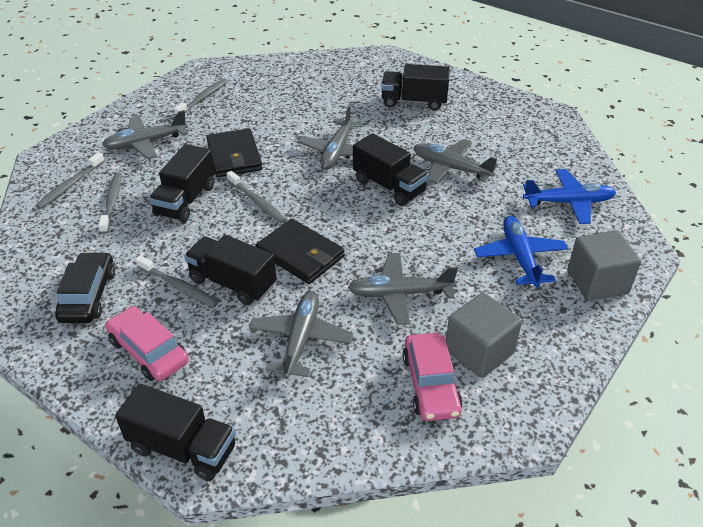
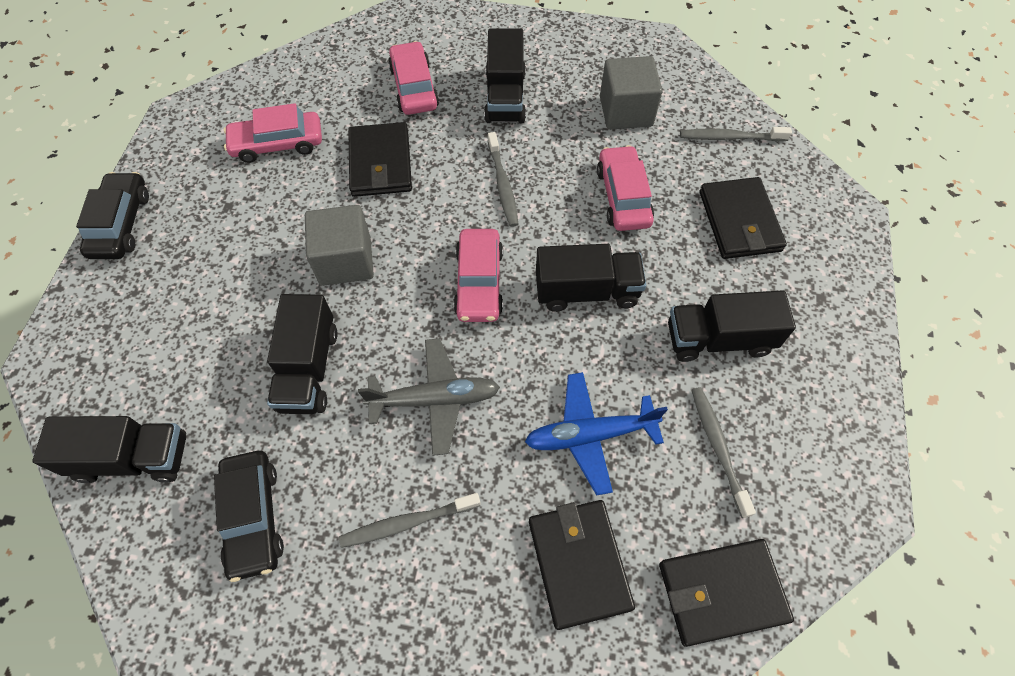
black car: 1 -> 2
black wallet: 2 -> 4
blue plane: 2 -> 1
grey plane: 5 -> 1
grey toothbrush: 5 -> 4
pink car: 2 -> 4

